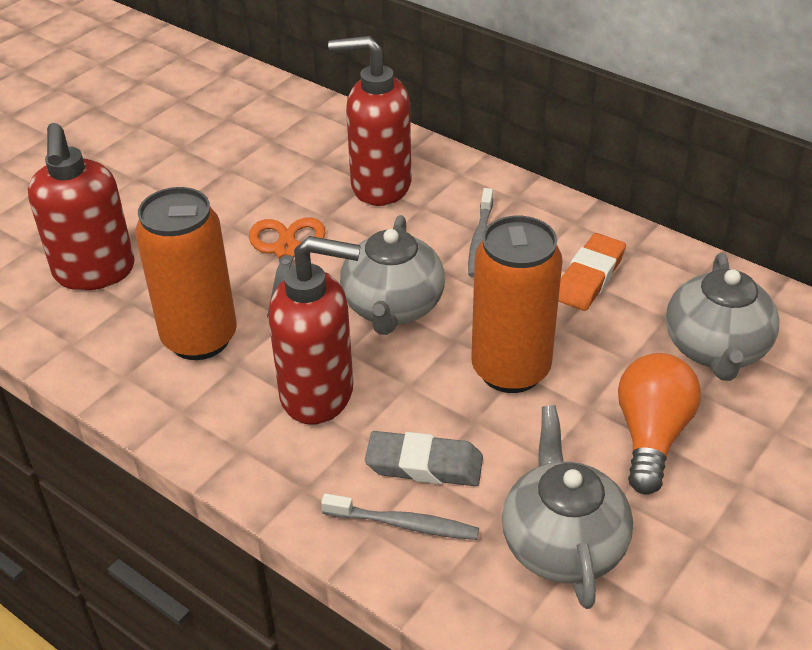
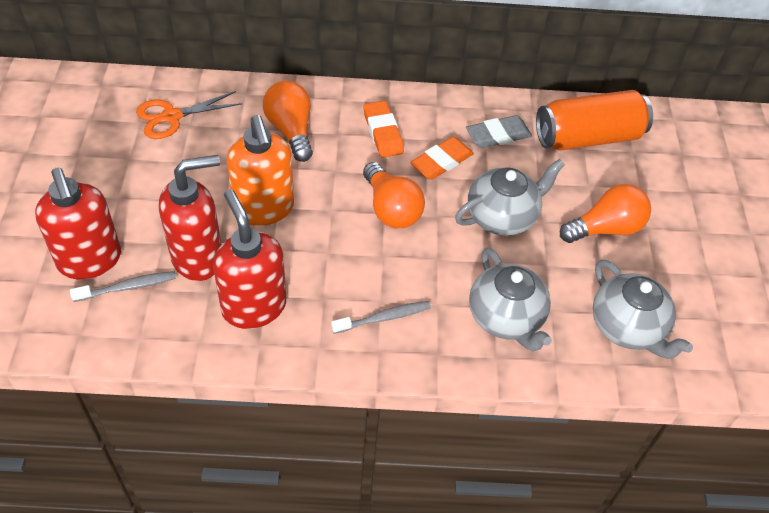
orange can: 2 -> 1
orange eraser: 1 -> 2
orange light bulb: 1 -> 3
orange soap dispenser: 0 -> 1

